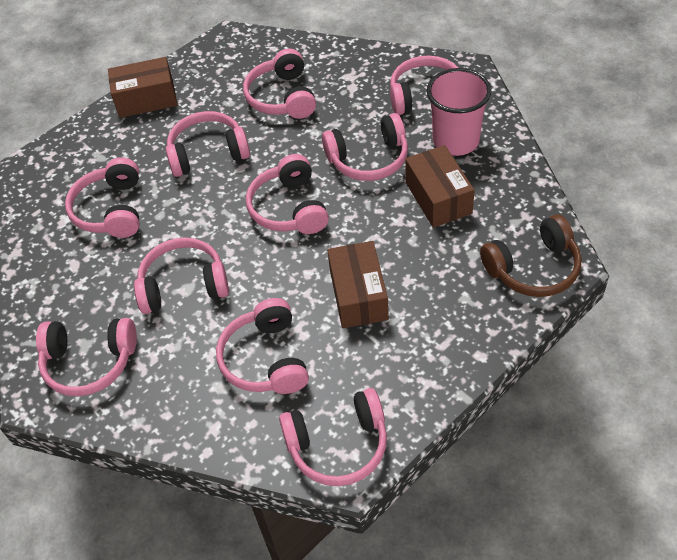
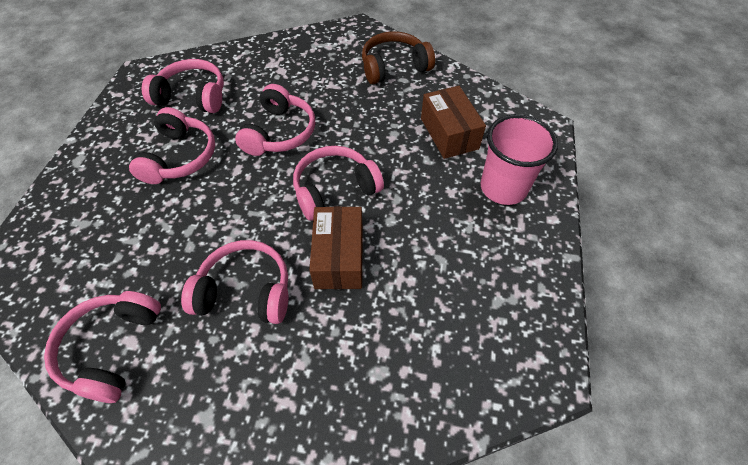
brown box: 3 -> 2
pink headphones: 10 -> 6

